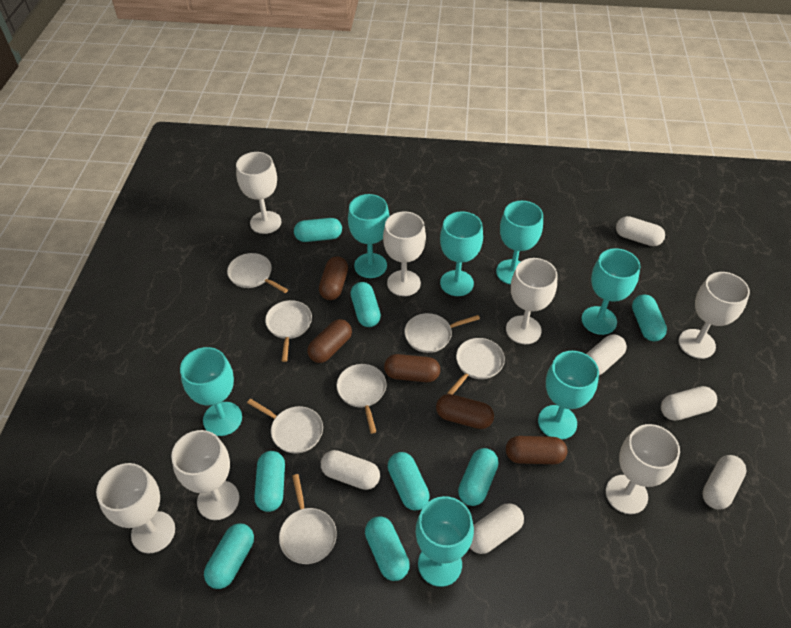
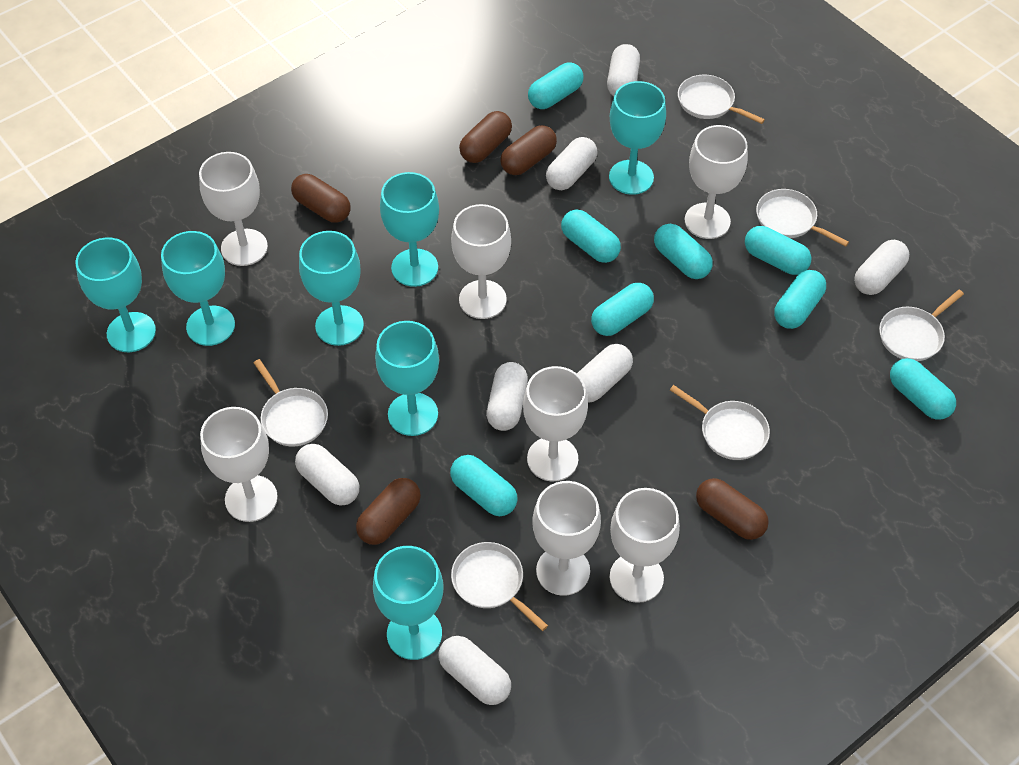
white capsule: 6 -> 7
white pan: 7 -> 6

